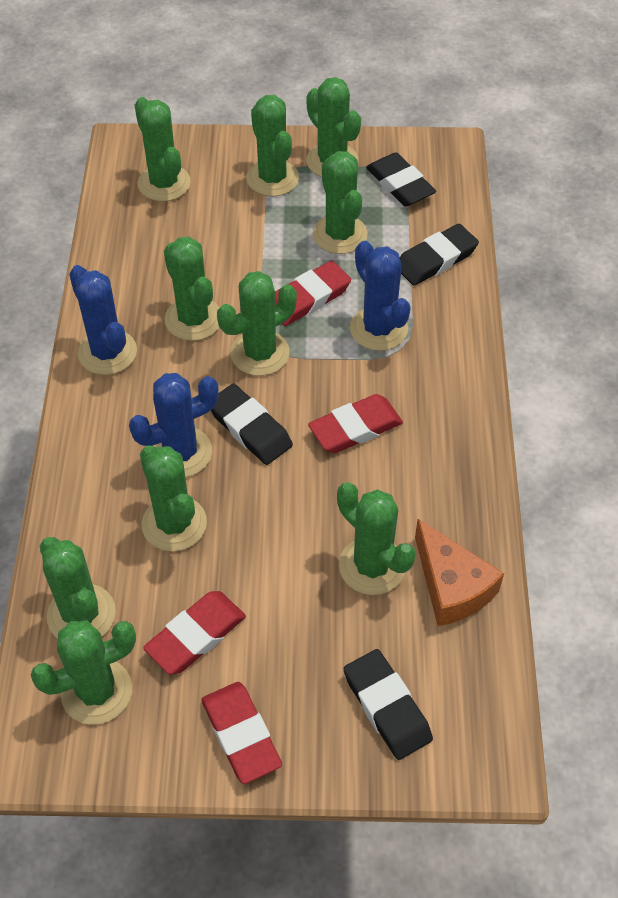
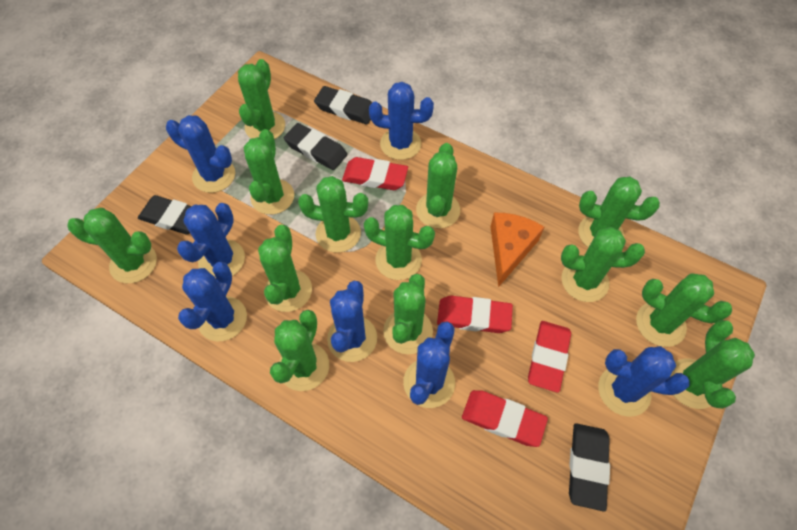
blue cactus: 3 -> 7
green cactus: 10 -> 13

